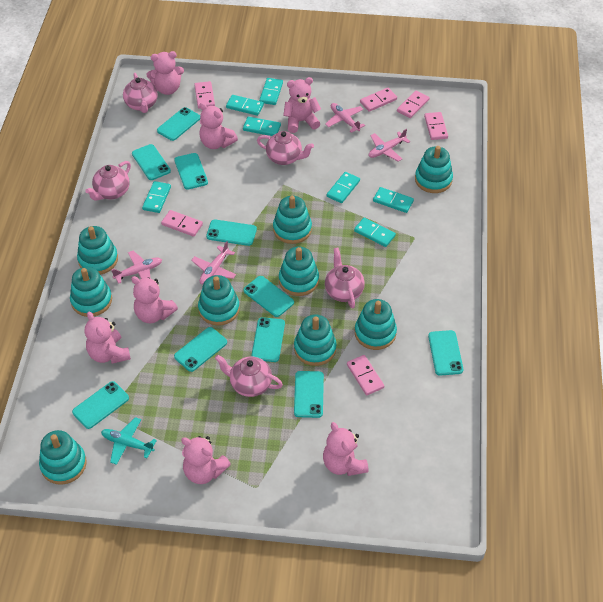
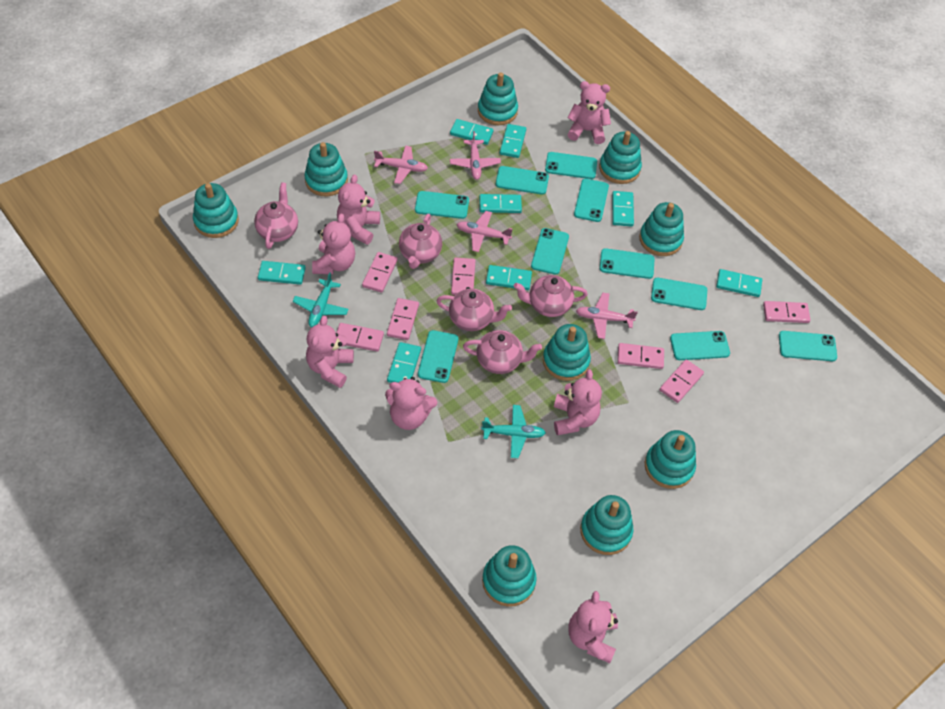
pink domino: 6 -> 7
turquoise domino: 7 -> 8
turquoise plane: 1 -> 2

